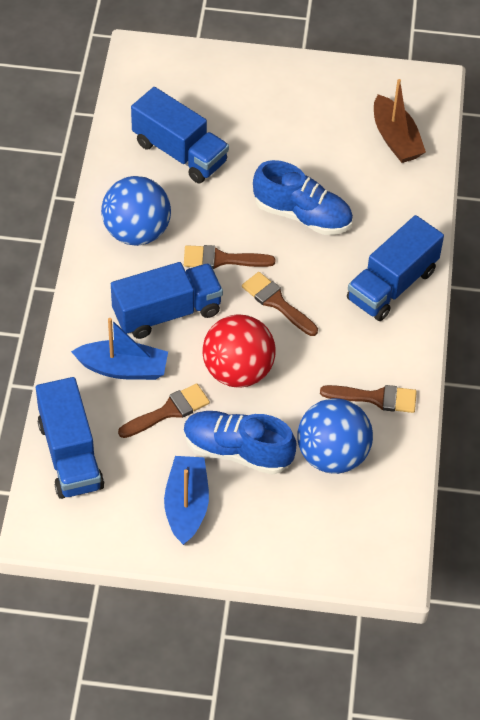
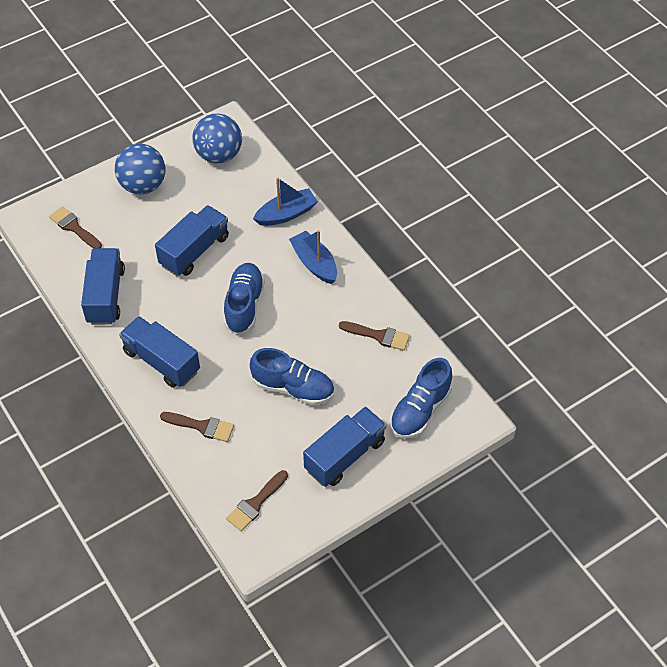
blue shoe: 2 -> 3
brown boat: 1 -> 0
red ball: 1 -> 0

